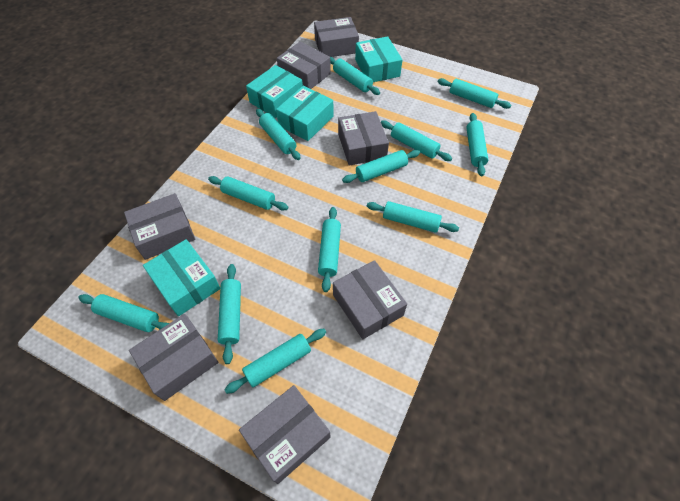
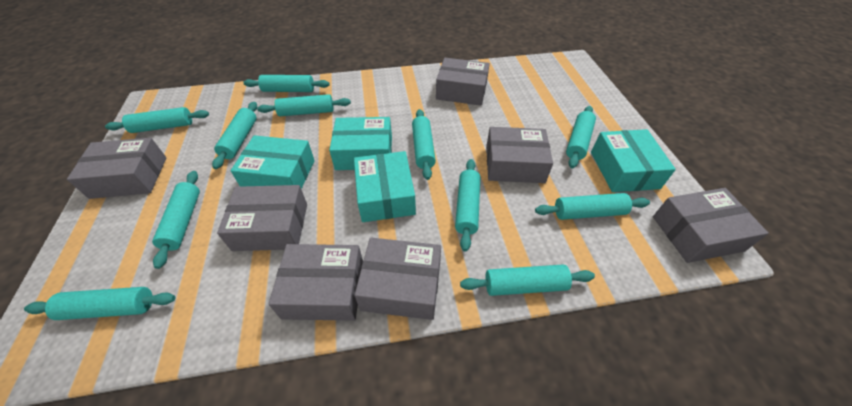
turquoise rolling pin: 12 -> 11

